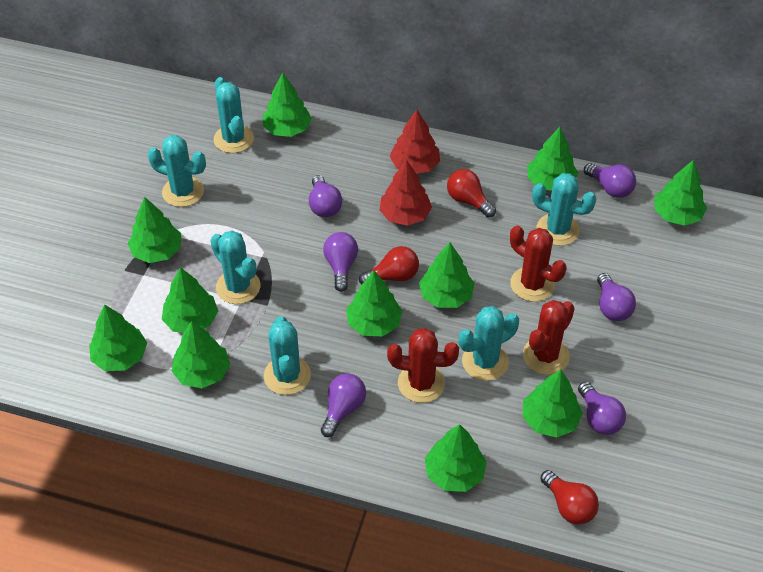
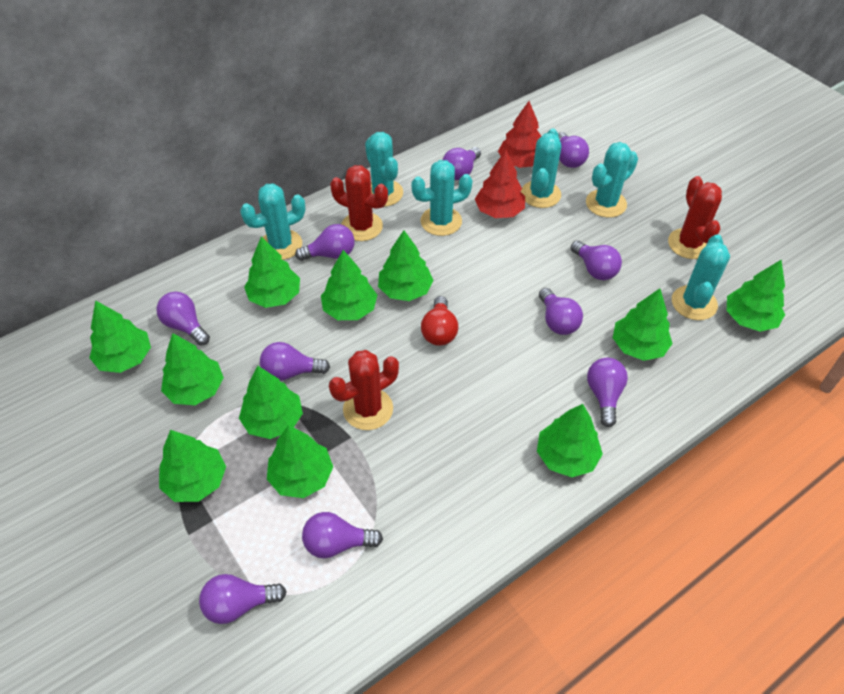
purple light bulb: 6 -> 10
red light bulb: 3 -> 1

